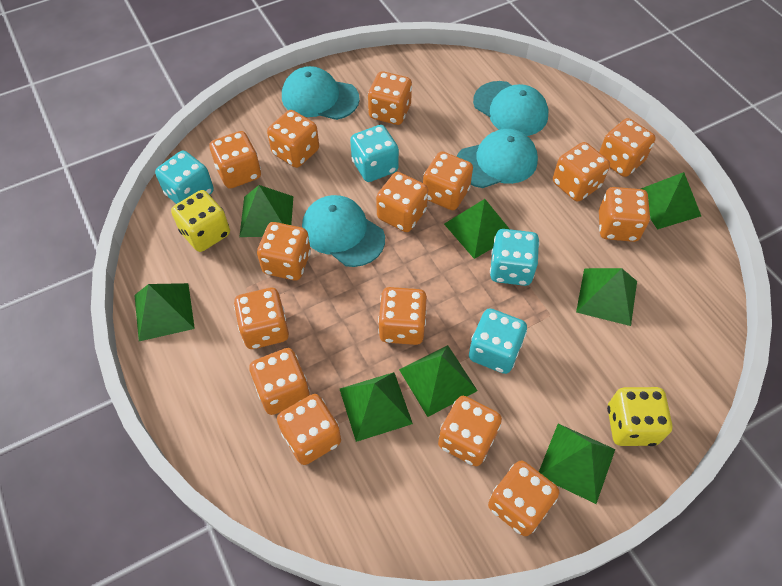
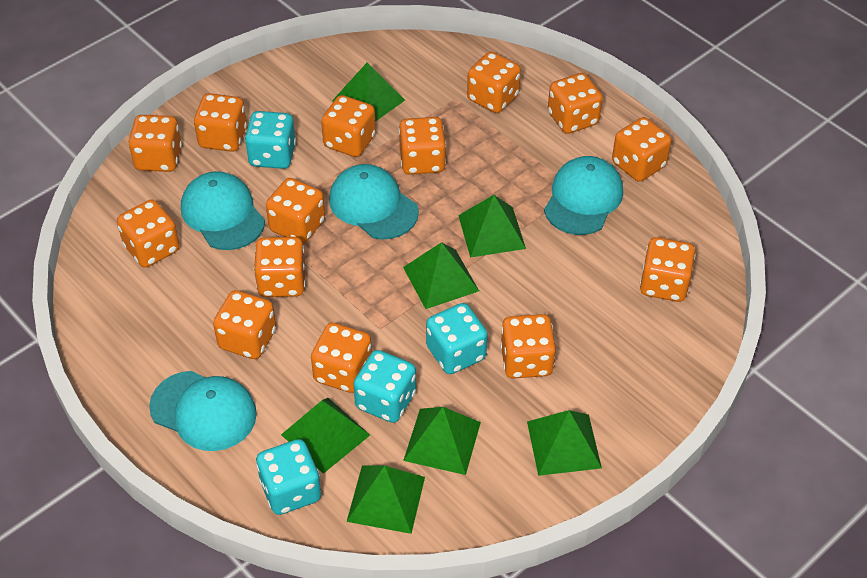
green pyramid: 8 -> 7
orange dice: 15 -> 14
yellow dice: 2 -> 0

